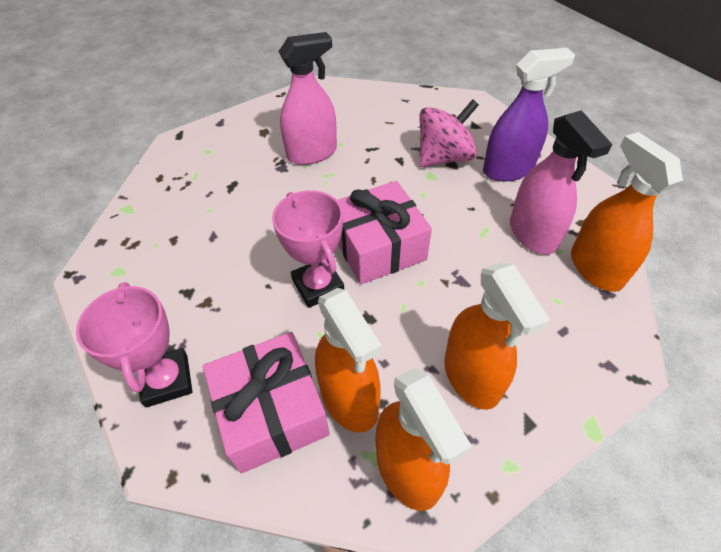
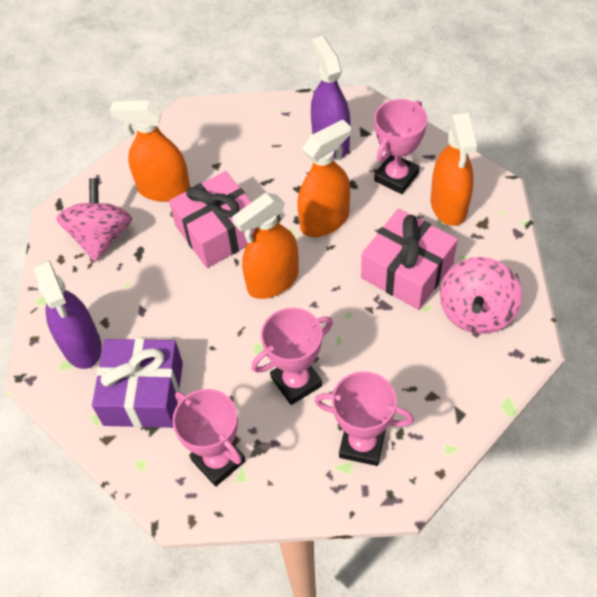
pink spinning top: 1 -> 2
pink spray bottle: 2 -> 0
pink trophy: 2 -> 4
purple gift: 0 -> 1
purple spray bottle: 1 -> 2

